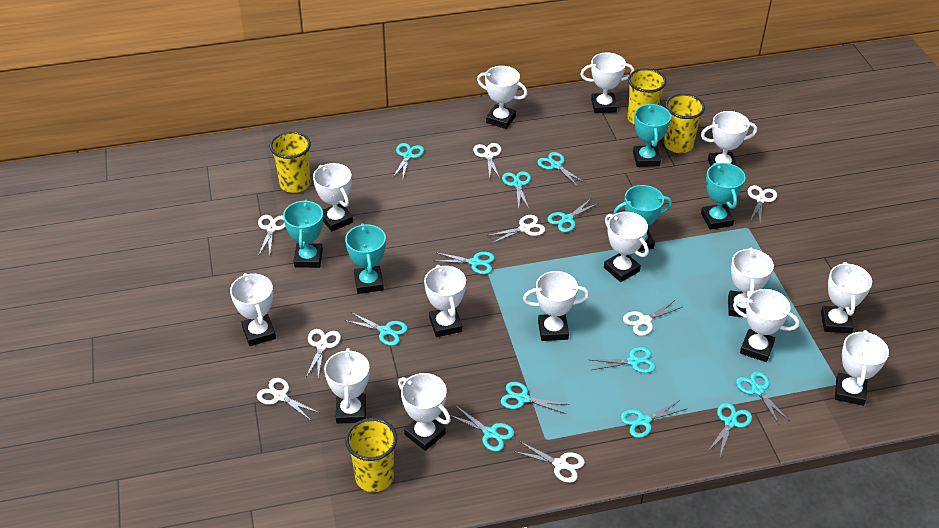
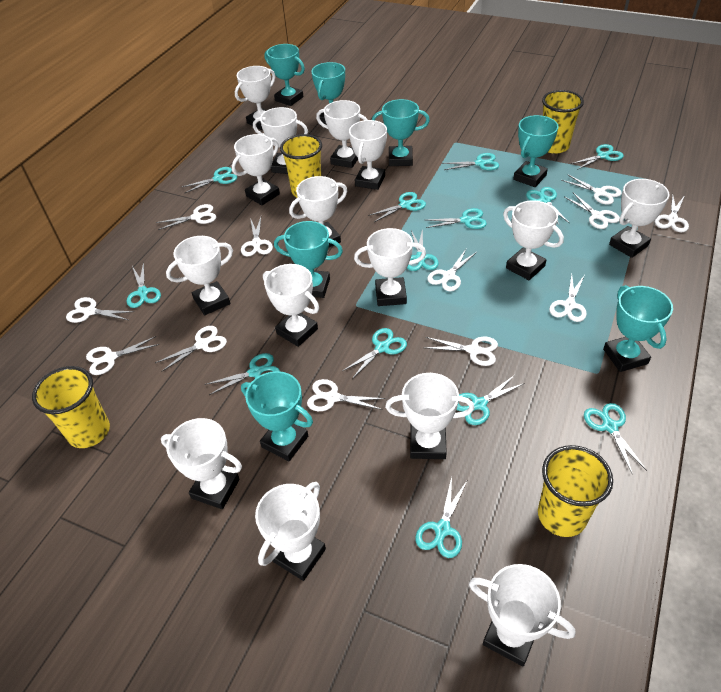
turquoise scissors: 12 -> 13
turquoise trophy: 5 -> 7
white scissors: 8 -> 12
white trophy: 14 -> 15

